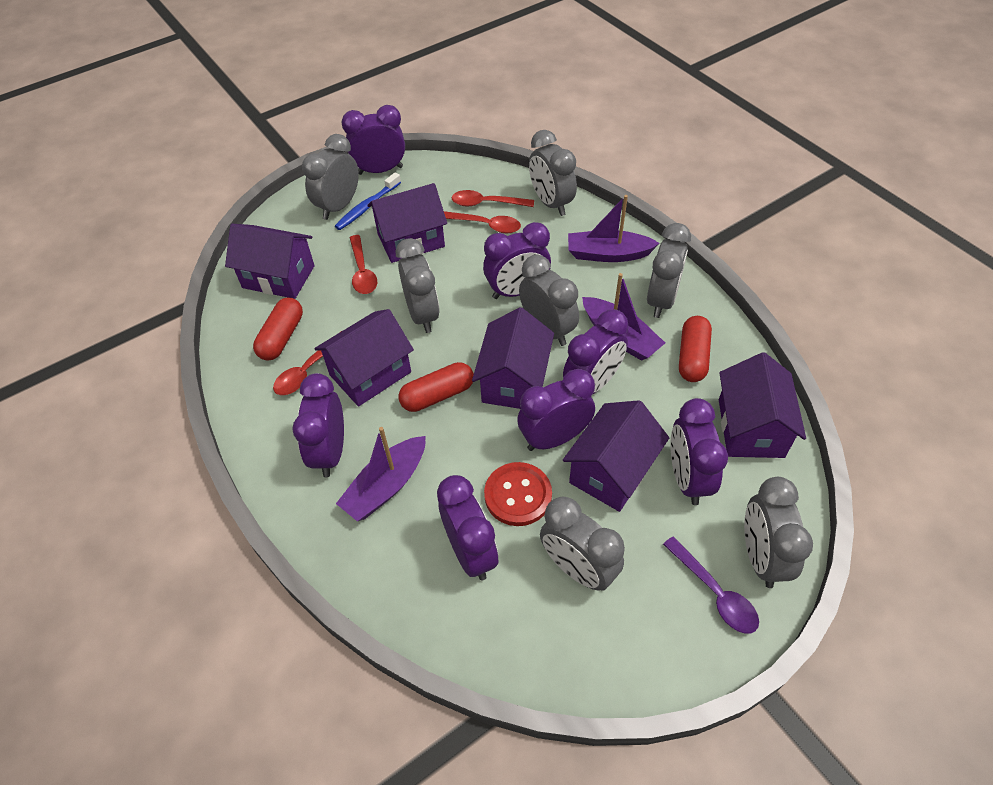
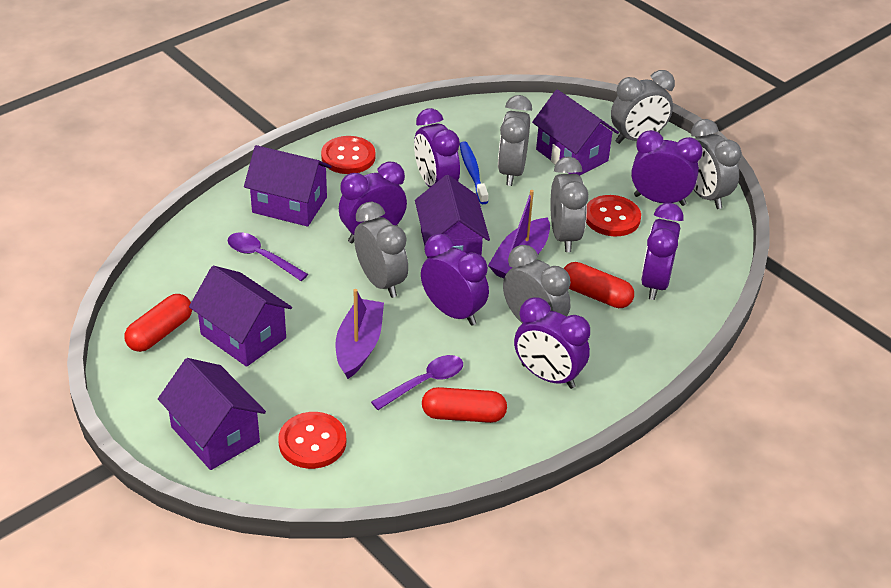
grey clock: 7 -> 6
purple boat: 3 -> 2
purple clock: 7 -> 6
purple house: 6 -> 5
purple spoon: 1 -> 2
red button: 1 -> 3
red spoon: 4 -> 0

